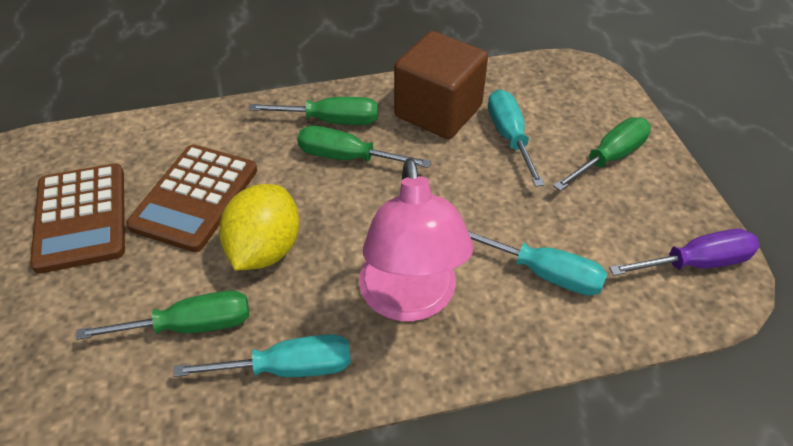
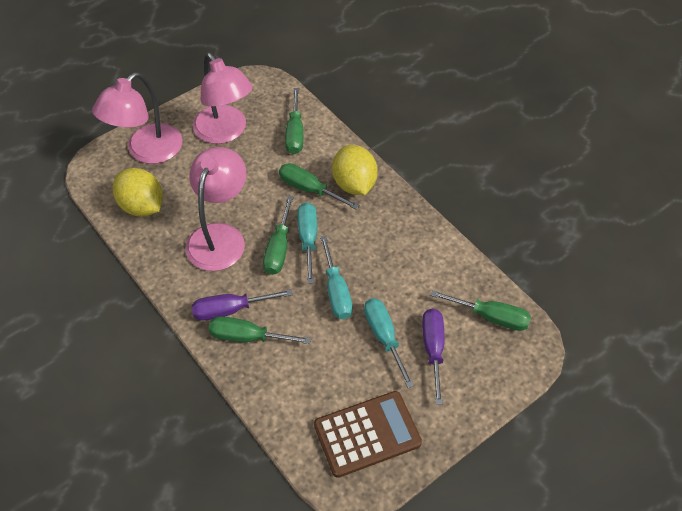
brown calculator: 2 -> 1
brown cube: 1 -> 0
green screwdriver: 4 -> 5
pink lamp: 1 -> 3
purple screwdriver: 1 -> 2
yellow lemon: 1 -> 2

